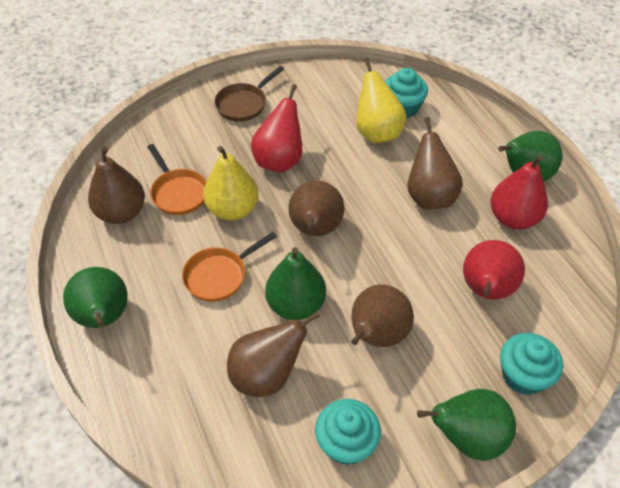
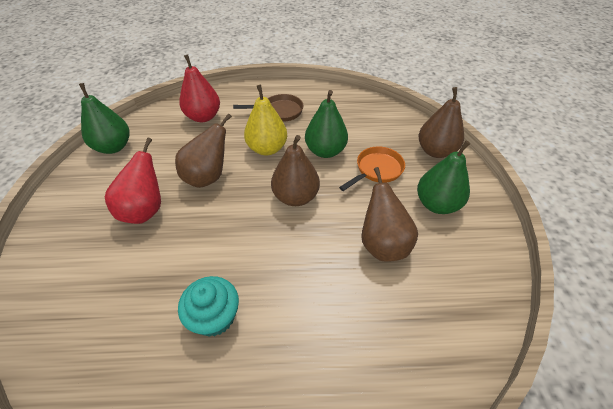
brown pear: 5 -> 4
green pear: 4 -> 3
orange pan: 2 -> 1
red pear: 3 -> 2
turquoise cupcake: 3 -> 1
yellow pear: 2 -> 1

